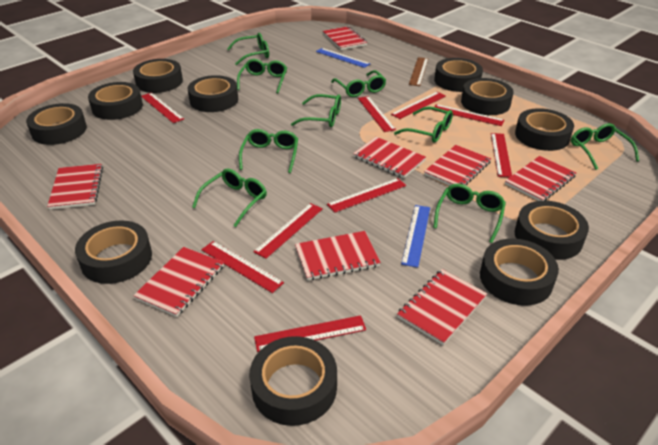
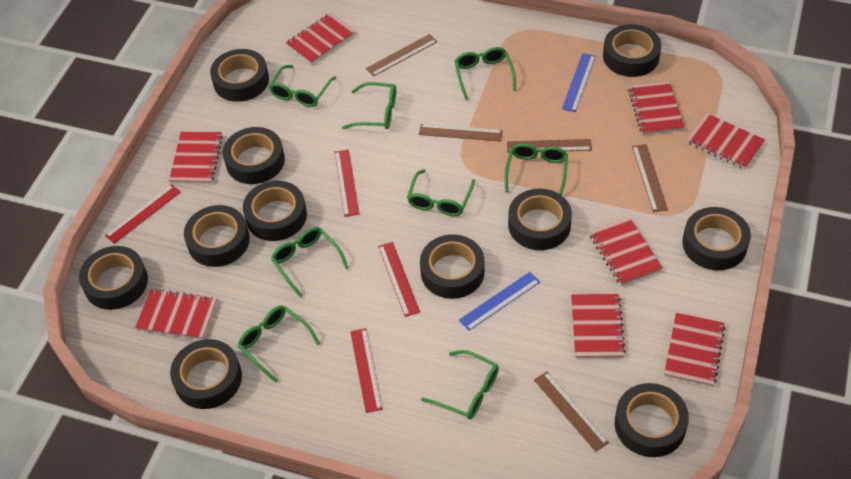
brown ruler: 1 -> 5
green glasses: 9 -> 8
red ruler: 9 -> 4

